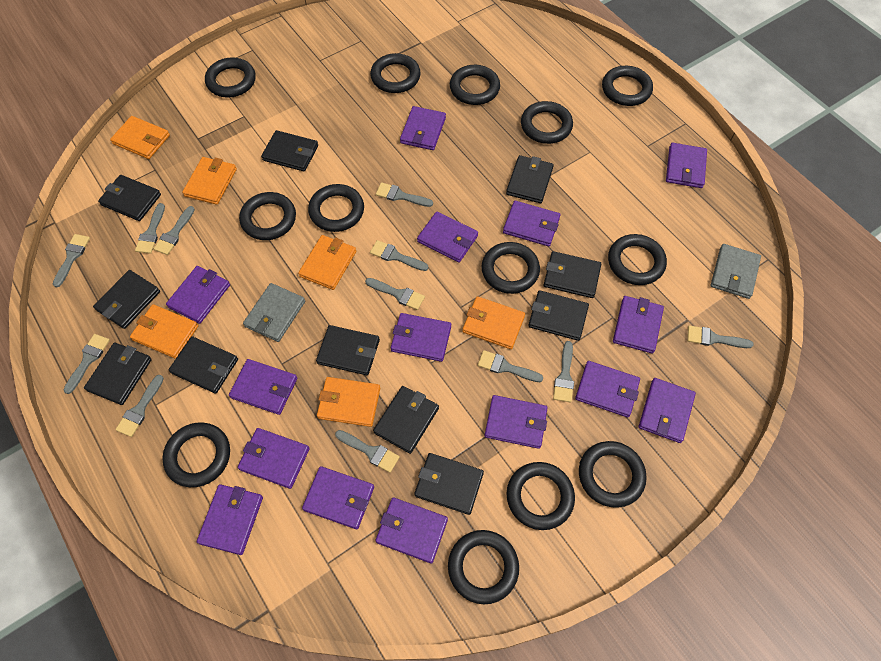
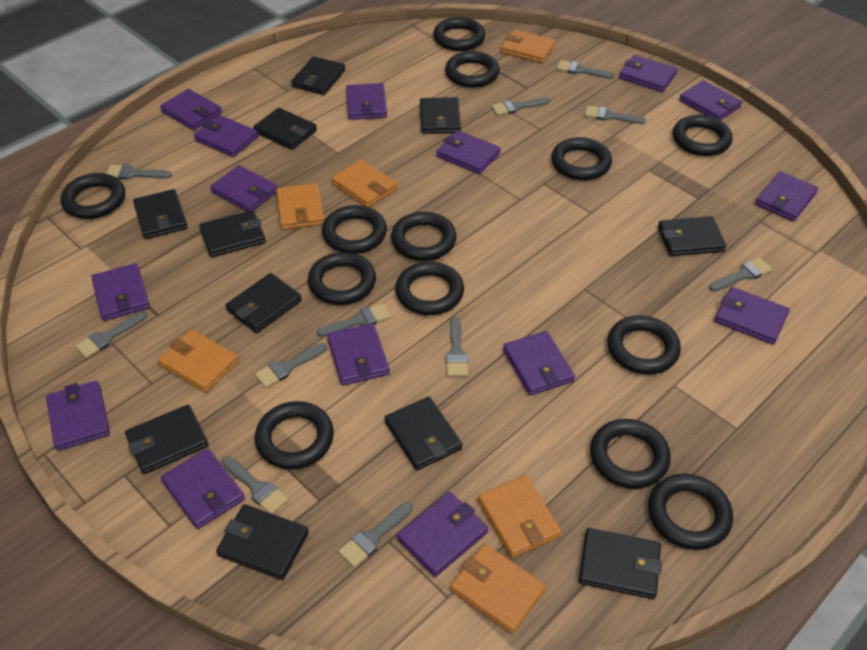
grey brush: 12 -> 11
grey wallet: 2 -> 0

